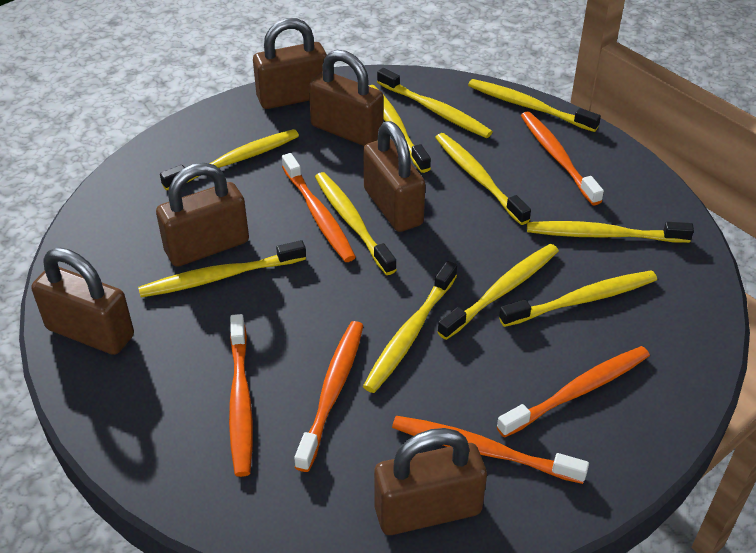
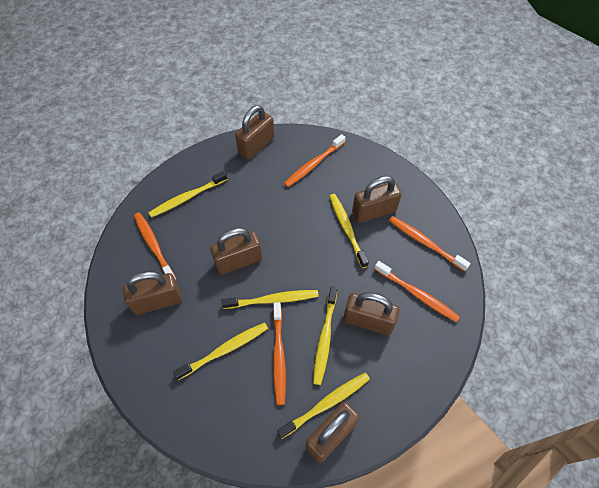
orange toothbrush: 6 -> 5
yellow toothbrush: 11 -> 6

